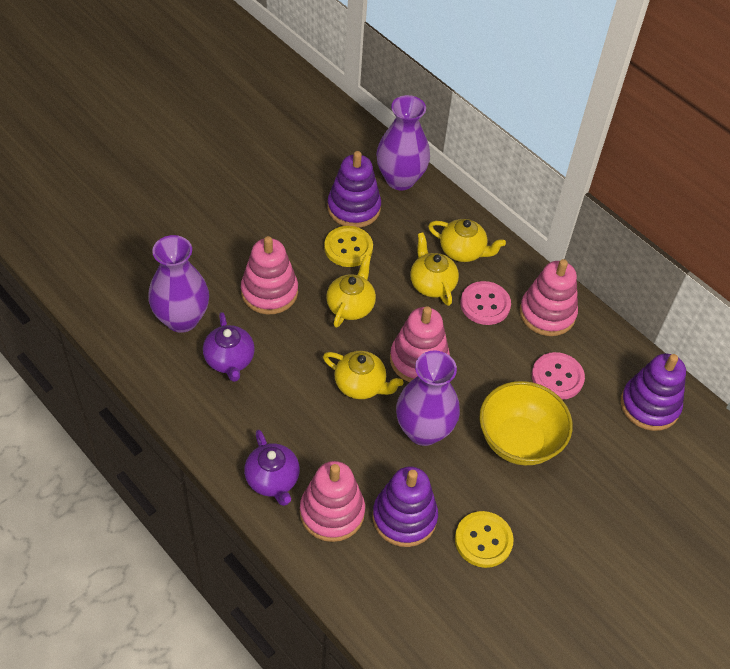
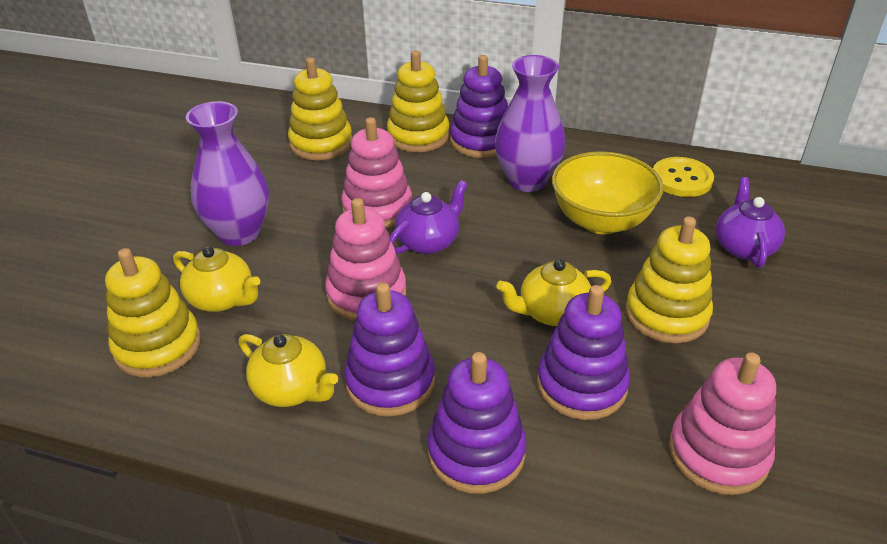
pink button: 2 -> 0
pink stacking toy: 4 -> 3
purple stacking toy: 3 -> 4
purple vase: 3 -> 2
yellow button: 2 -> 1
yellow stacking toy: 0 -> 4
yellow teapot: 4 -> 3

